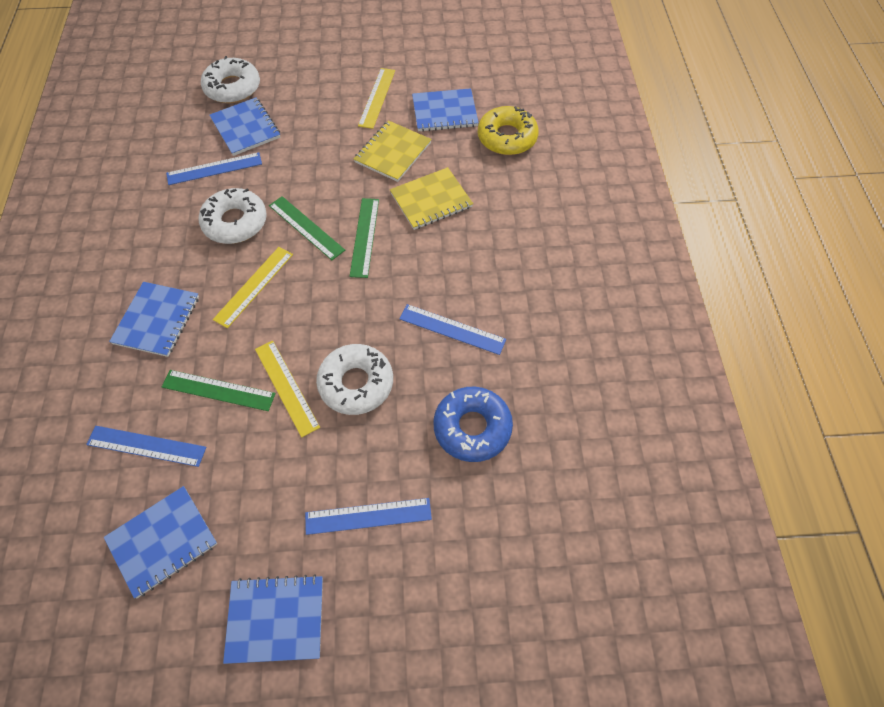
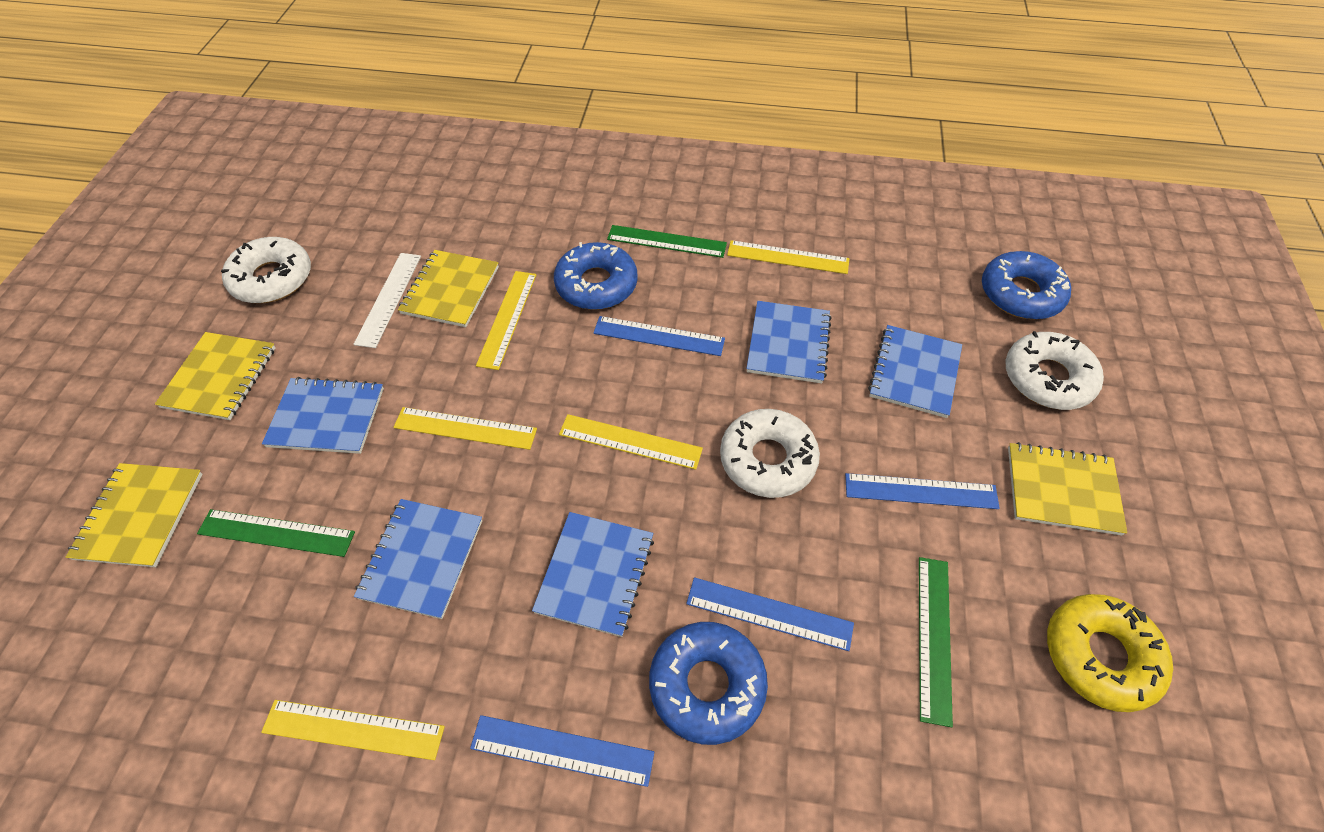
blue donut: 1 -> 3
white ruler: 0 -> 1
yellow notebook: 2 -> 4
yellow ruler: 3 -> 5

